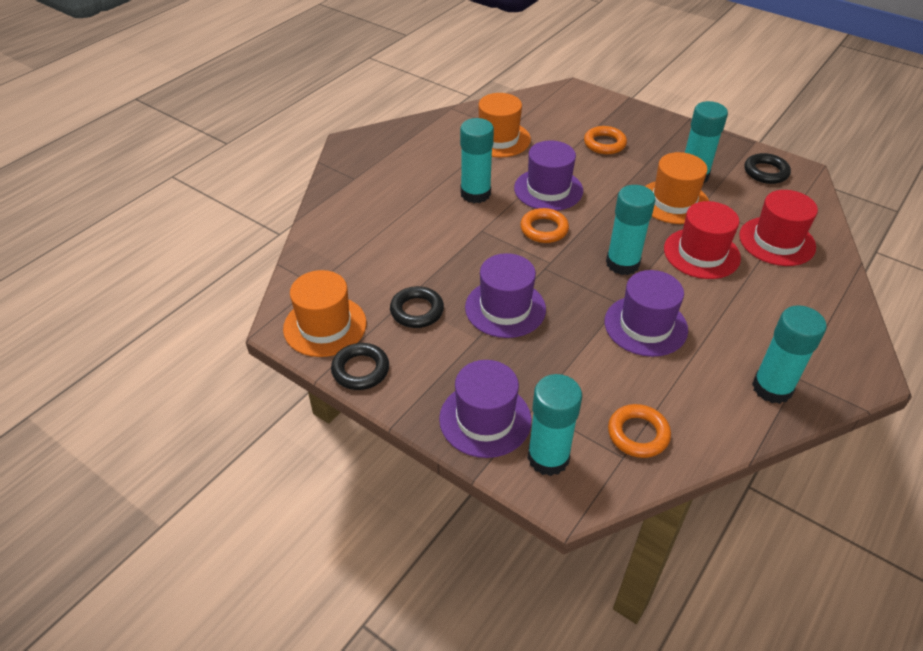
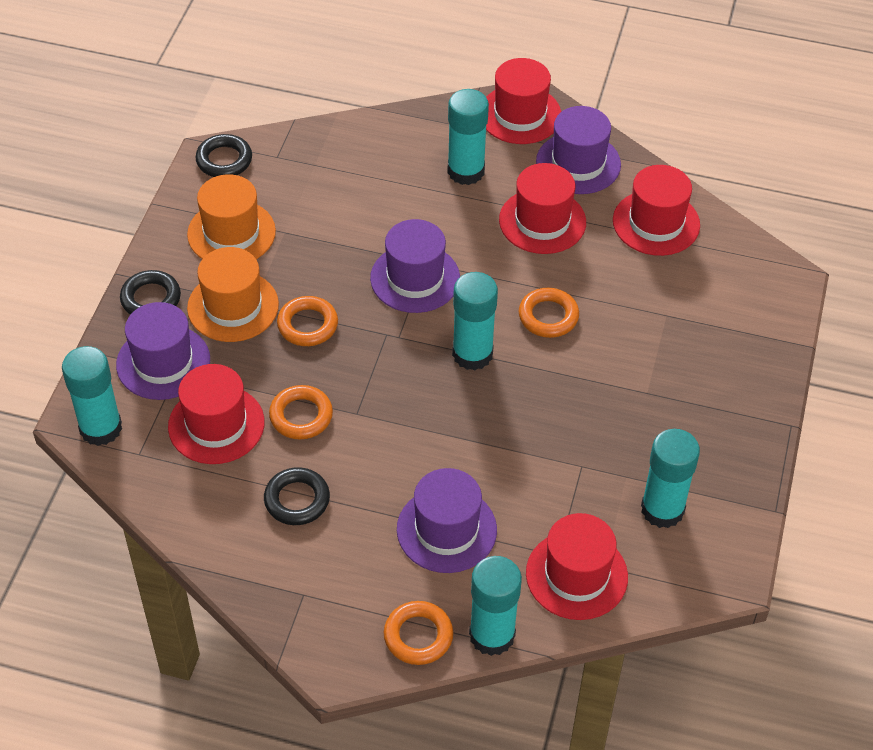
orange hat: 3 -> 2
orange ring: 3 -> 4
red hat: 2 -> 5

